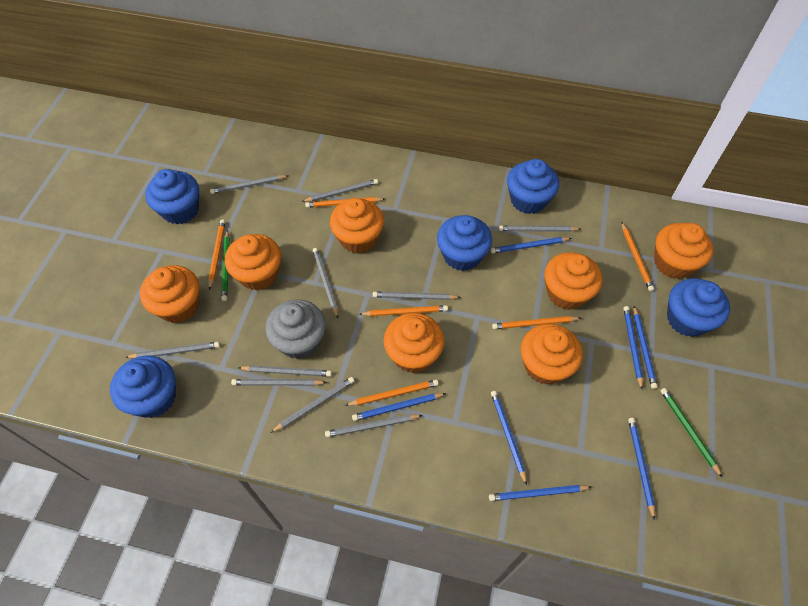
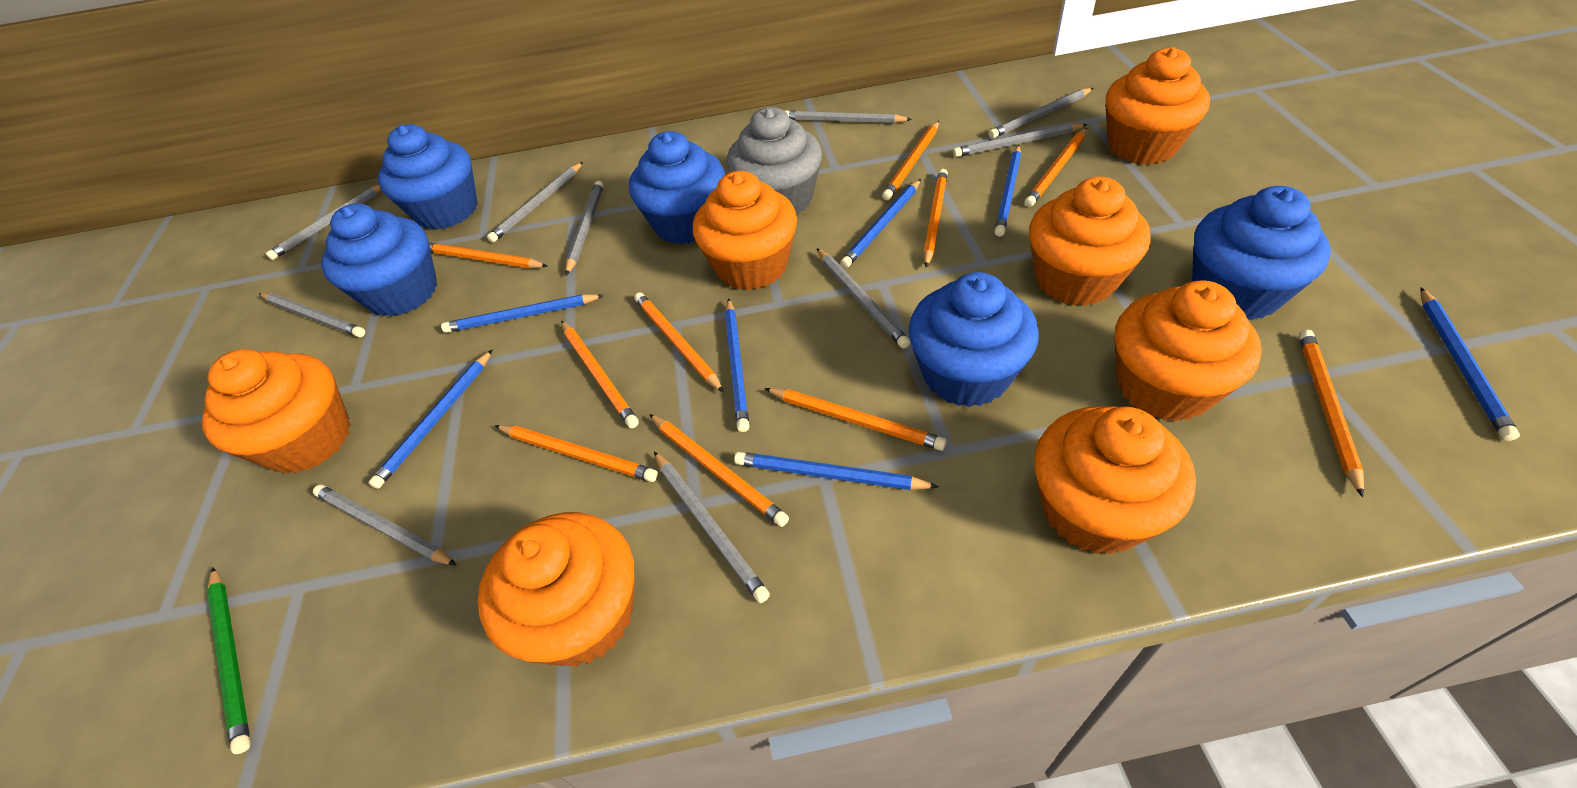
green pencil: 2 -> 1
orange pencil: 6 -> 10

